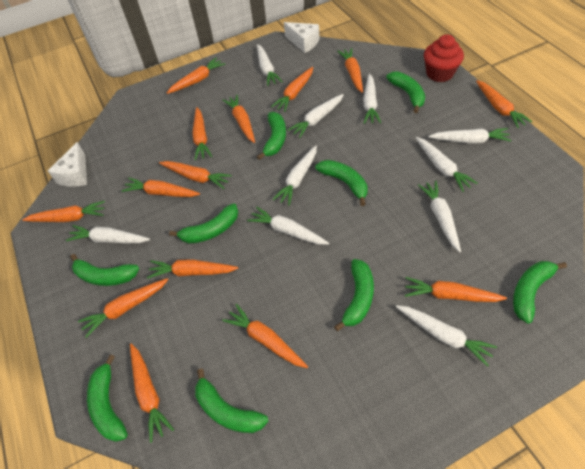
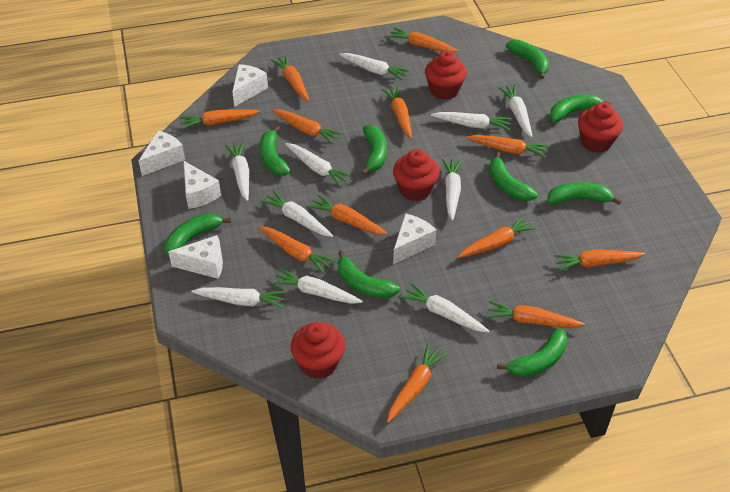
orange carrot: 14 -> 12
red cupcake: 1 -> 4
white cheese: 2 -> 5

